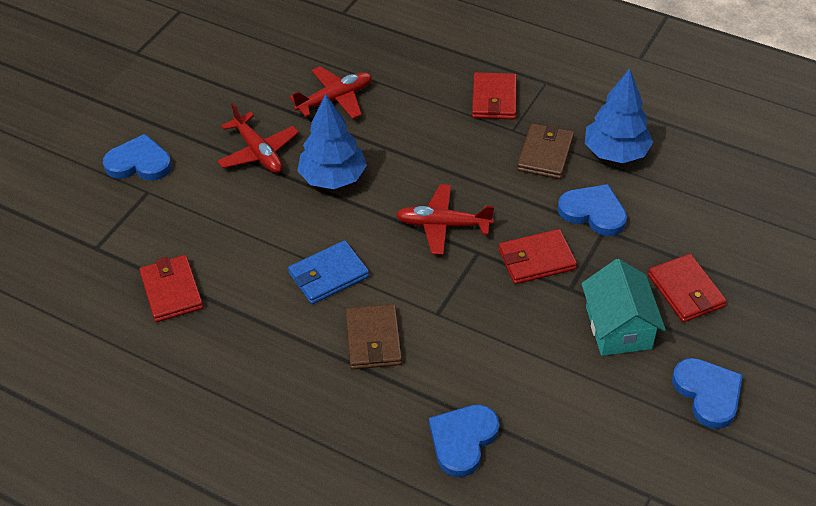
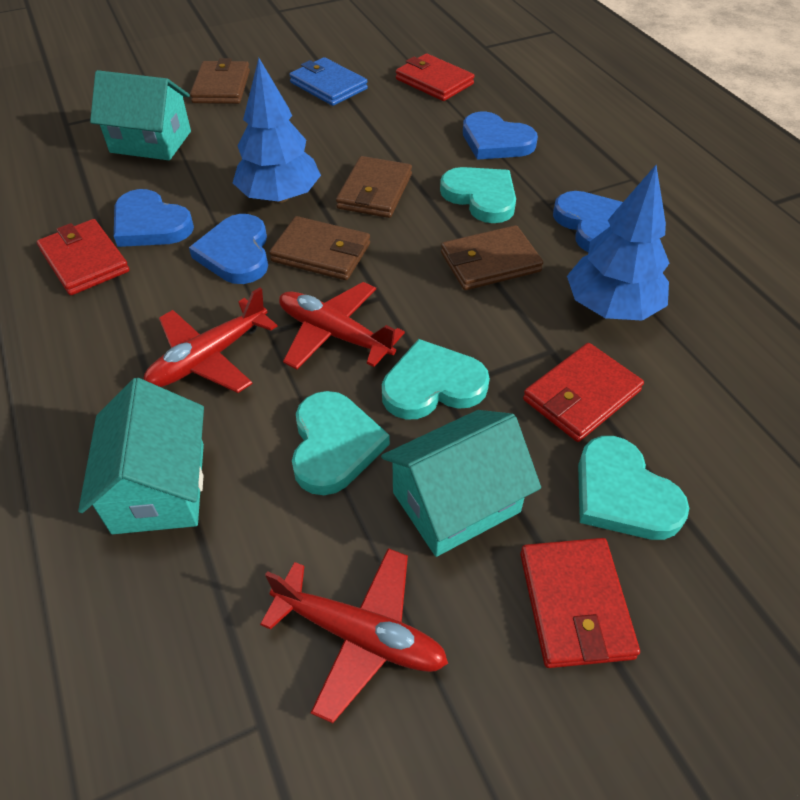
brown wallet: 2 -> 4
turquoise heart: 0 -> 4
turquoise house: 1 -> 3

